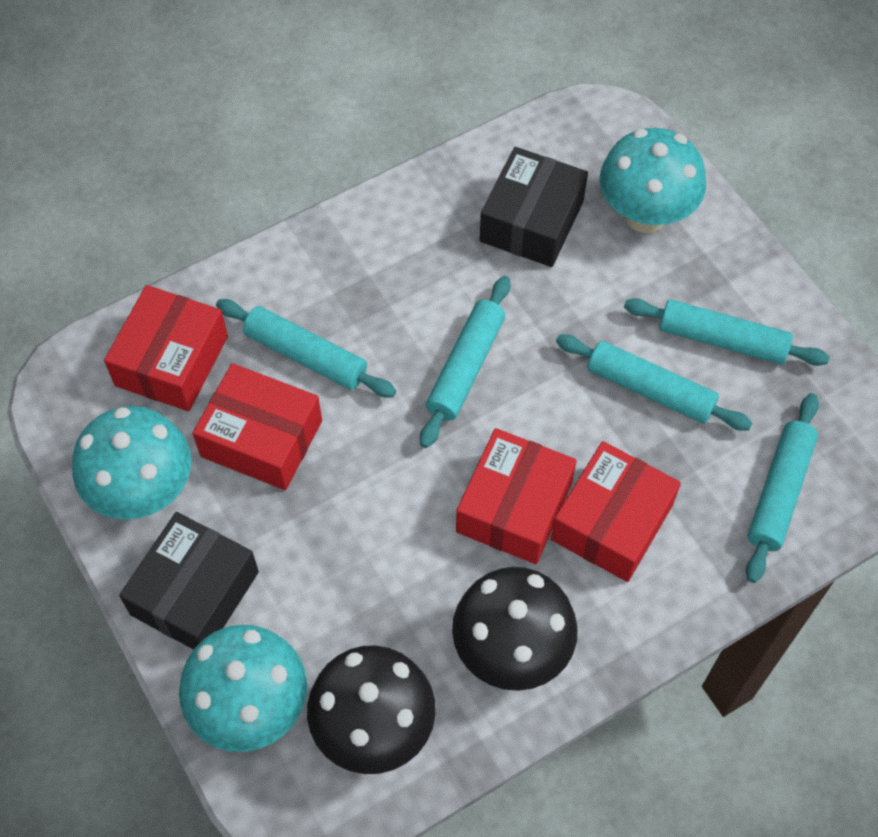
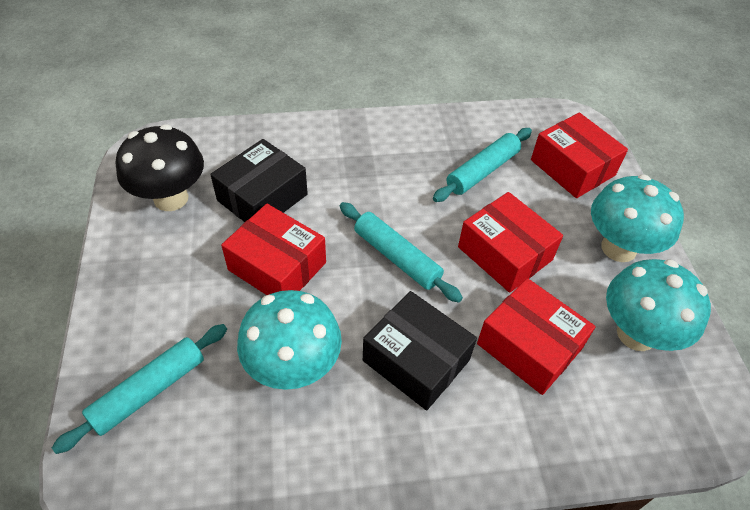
black mushroom: 2 -> 1
turquoise rolling pin: 5 -> 3

